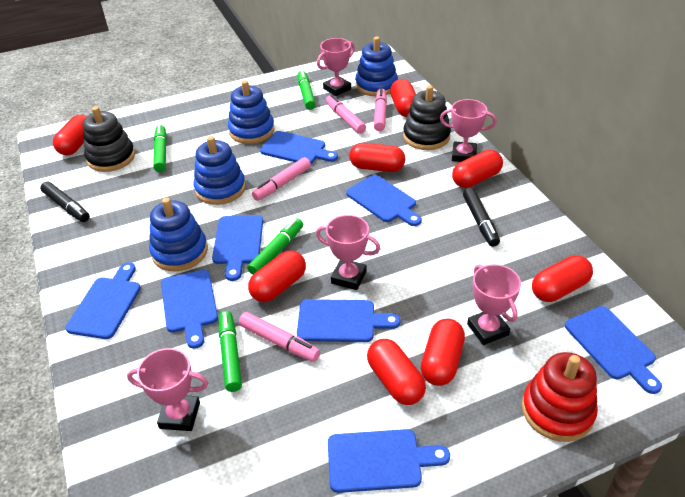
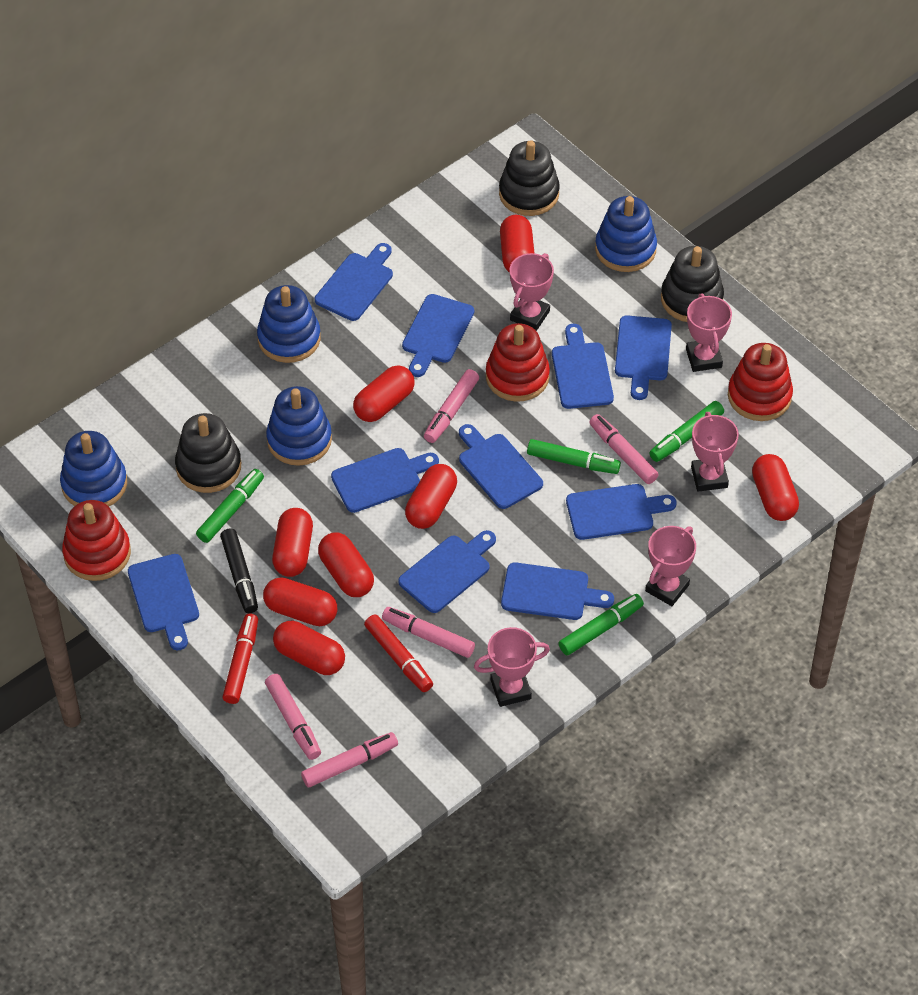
black marker: 2 -> 1
black stacking toy: 2 -> 3
blue cutting board: 8 -> 10
pink marker: 4 -> 5
red marker: 0 -> 2
red stacking toy: 1 -> 3

